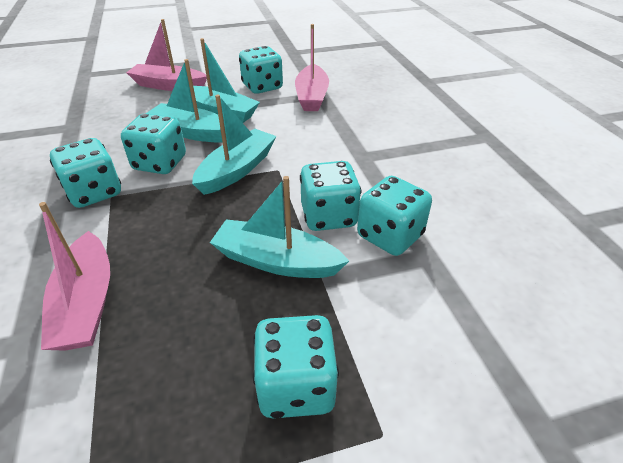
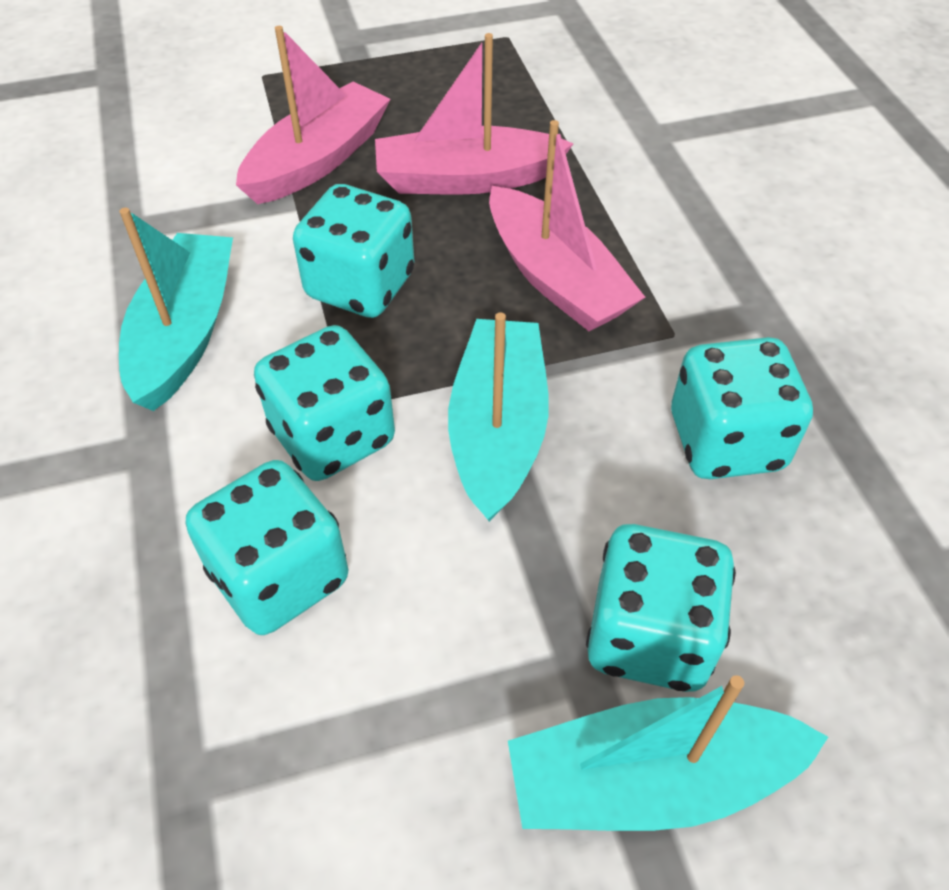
turquoise boat: 4 -> 3
turquoise dice: 6 -> 5

